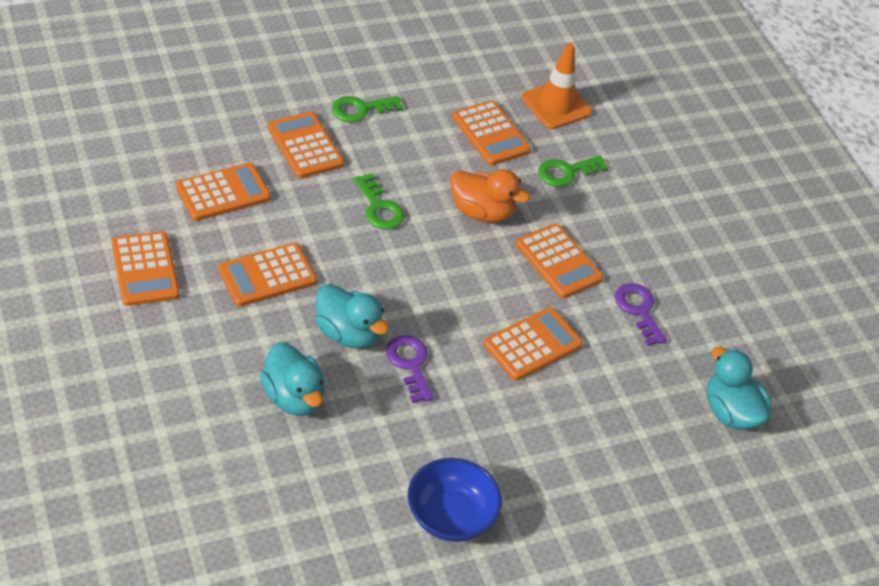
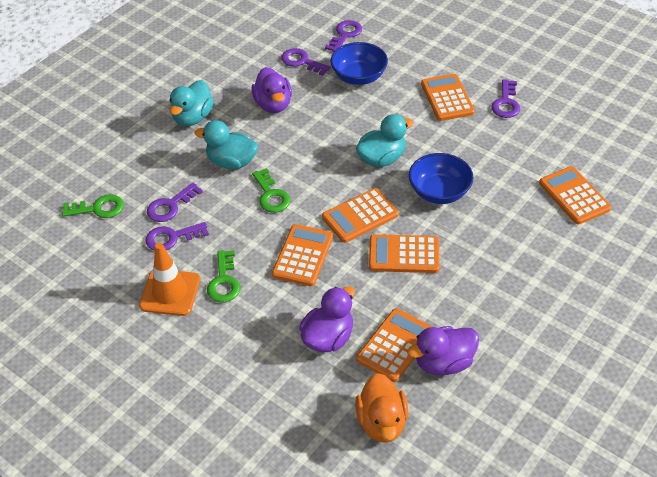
blue bowl: 1 -> 2
orange calculator: 7 -> 6
purple duck: 0 -> 3
purple key: 2 -> 5

